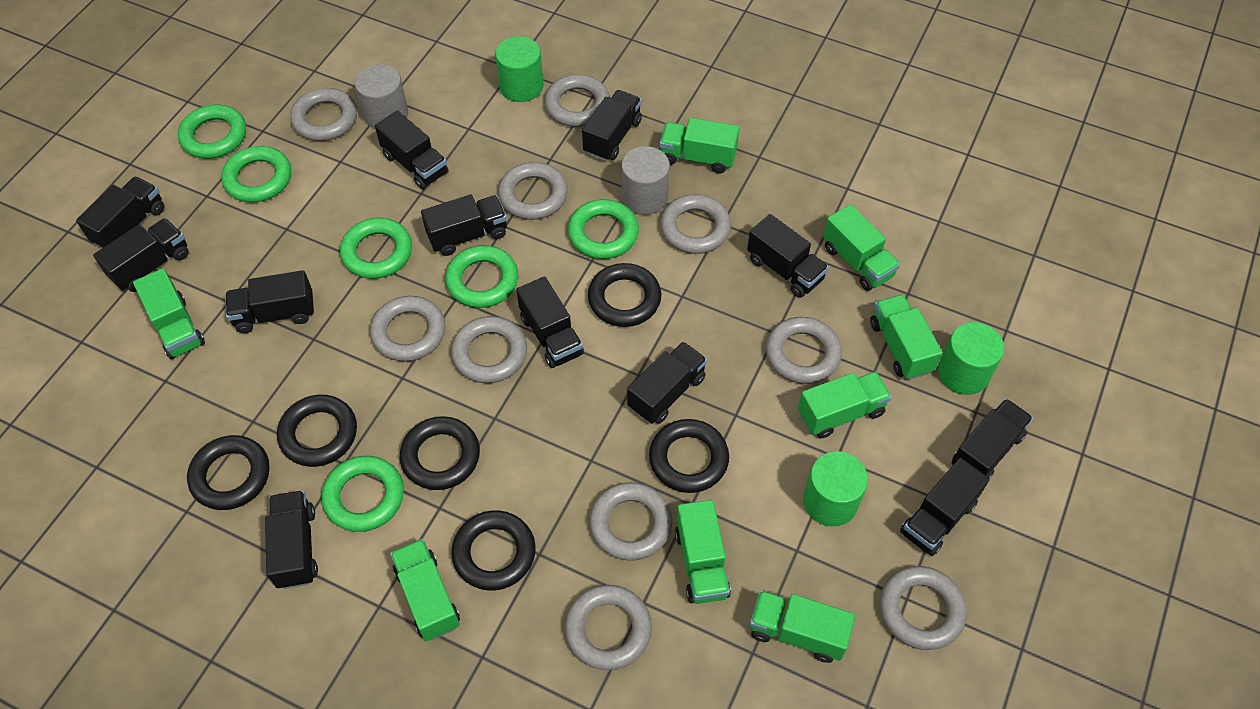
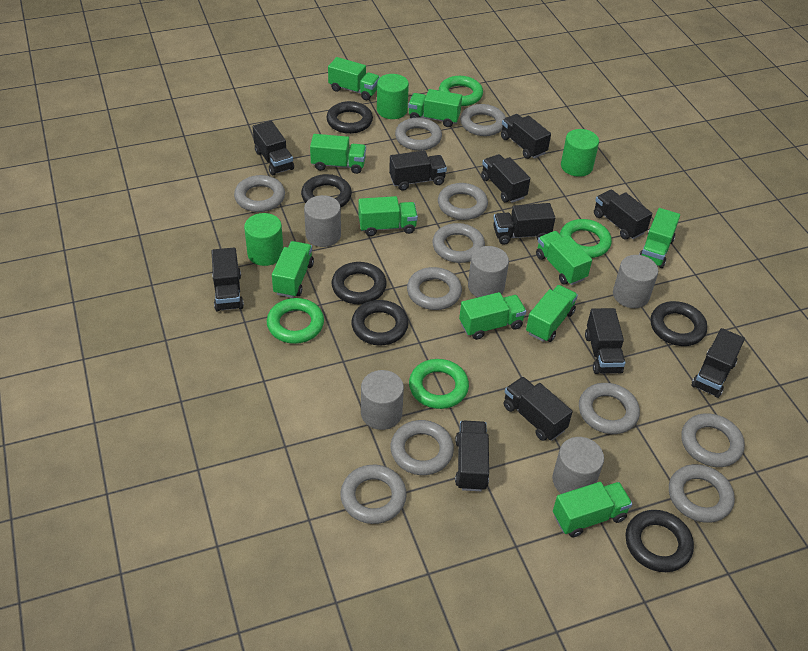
black truck: 12 -> 11
green ring: 6 -> 4
green truck: 8 -> 10
grey cylinder: 2 -> 5
grey ring: 10 -> 11

